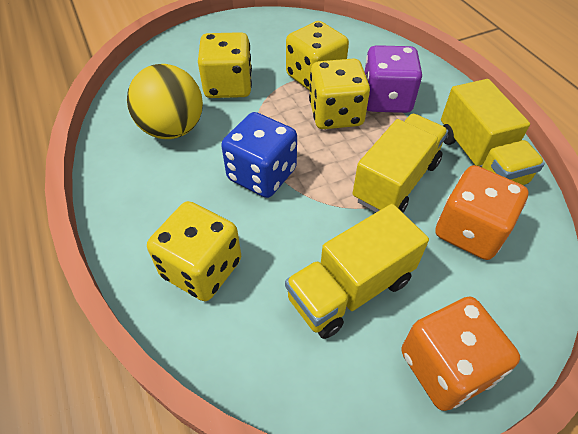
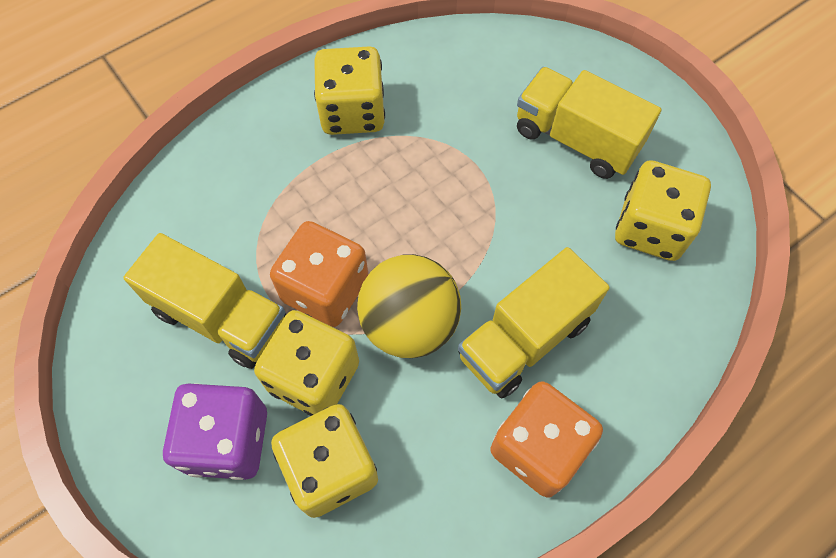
blue dice: 1 -> 0

